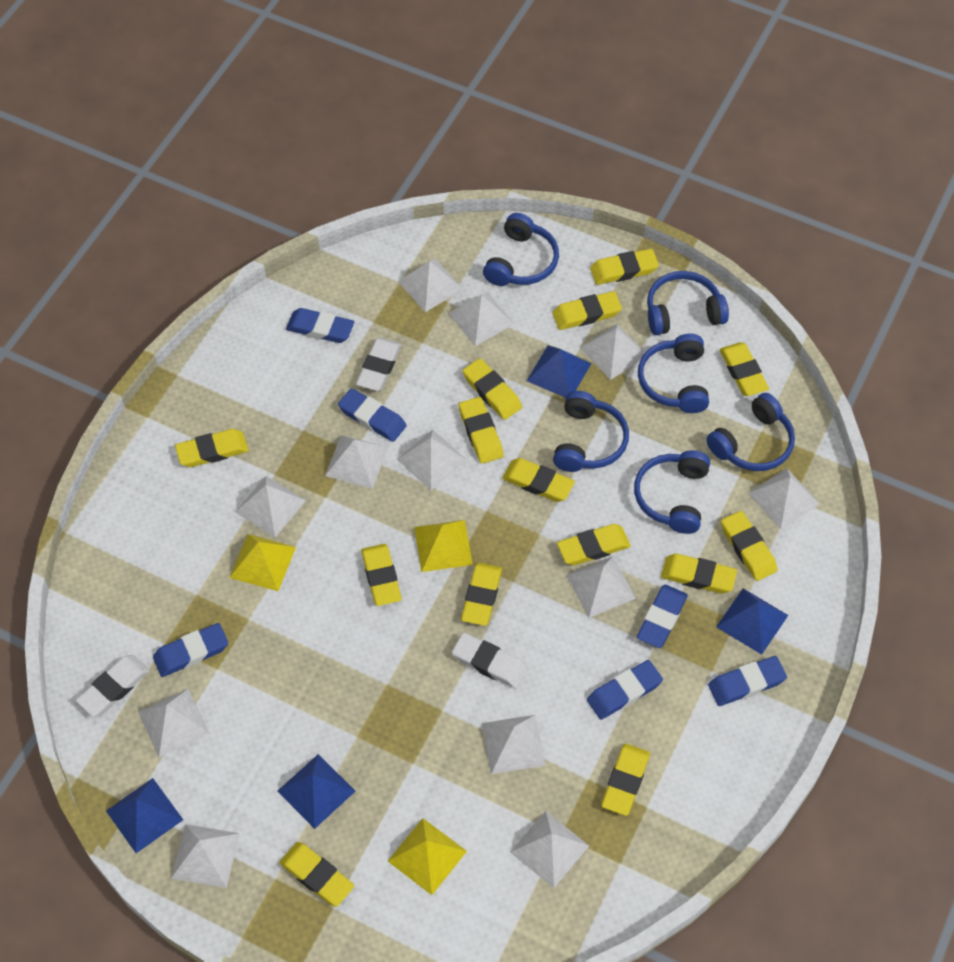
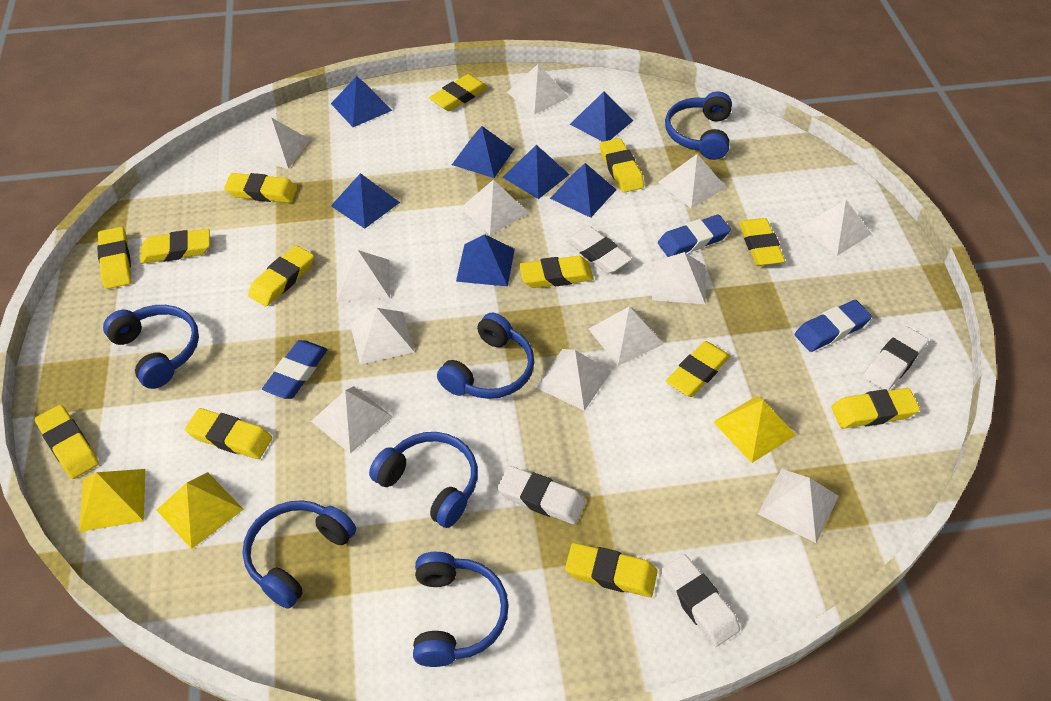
blue eraser: 6 -> 3
blue pyramid: 4 -> 7
white eraser: 3 -> 4
yellow eraser: 14 -> 13

